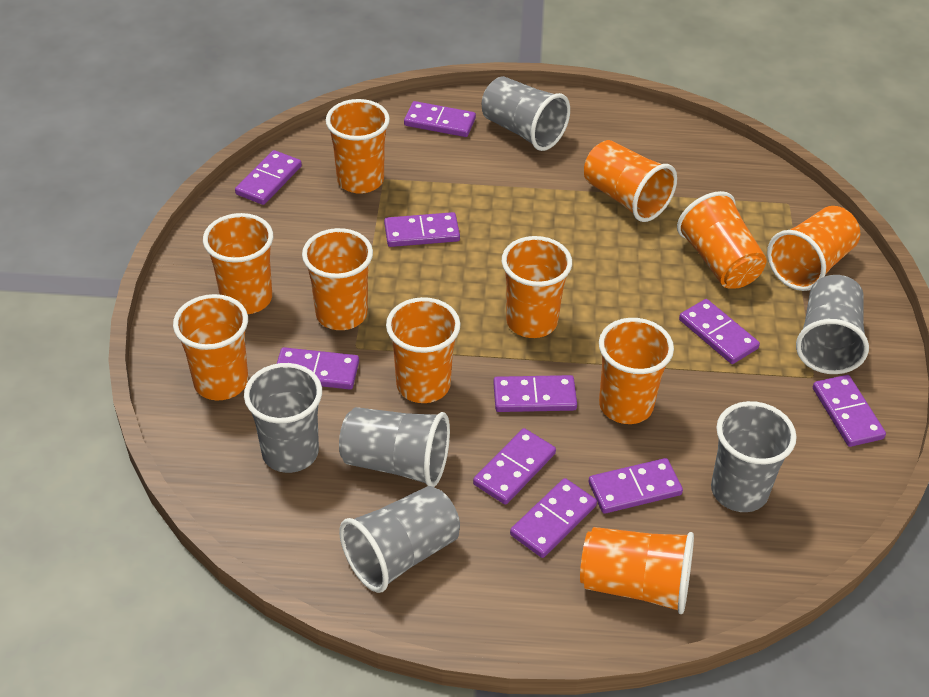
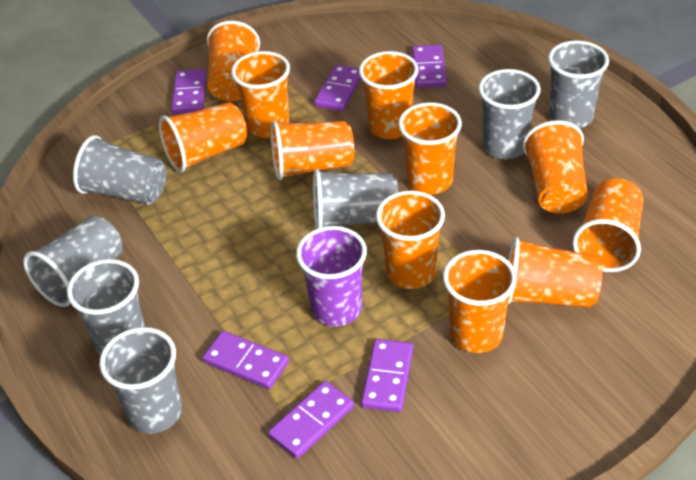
grey cup: 6 -> 7
purple cup: 0 -> 1
purple domino: 10 -> 6

